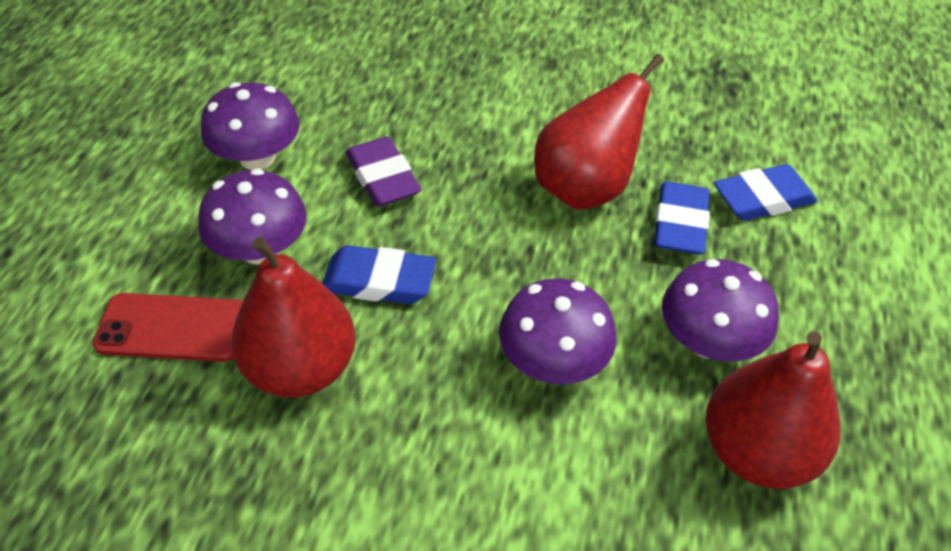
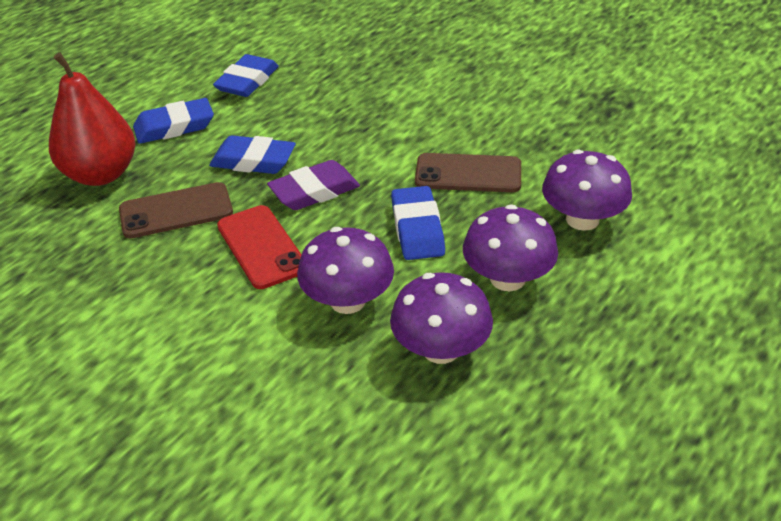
blue eraser: 3 -> 4
brown phone: 0 -> 2
red pear: 3 -> 1

